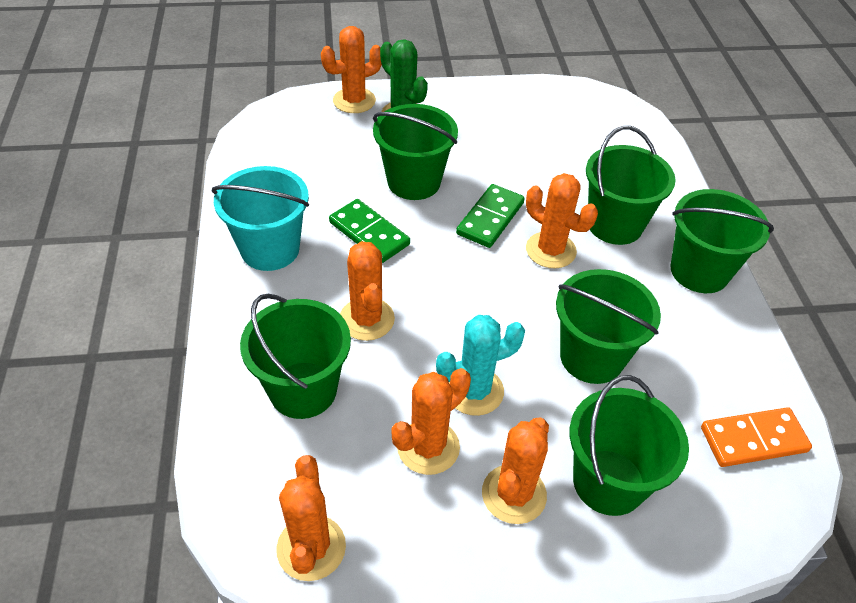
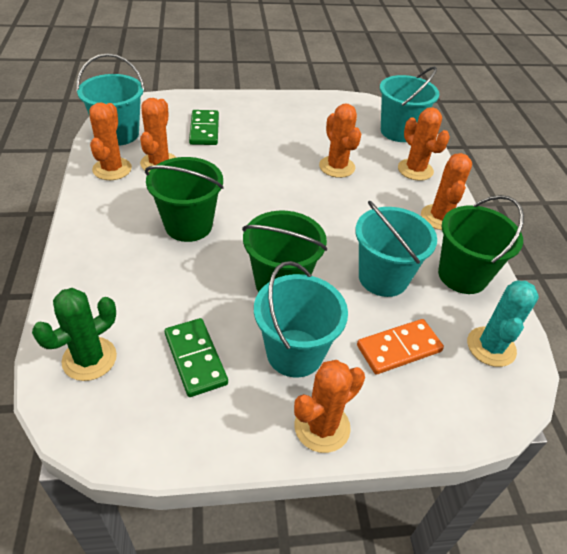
green bucket: 6 -> 3
turquoise bucket: 1 -> 4

